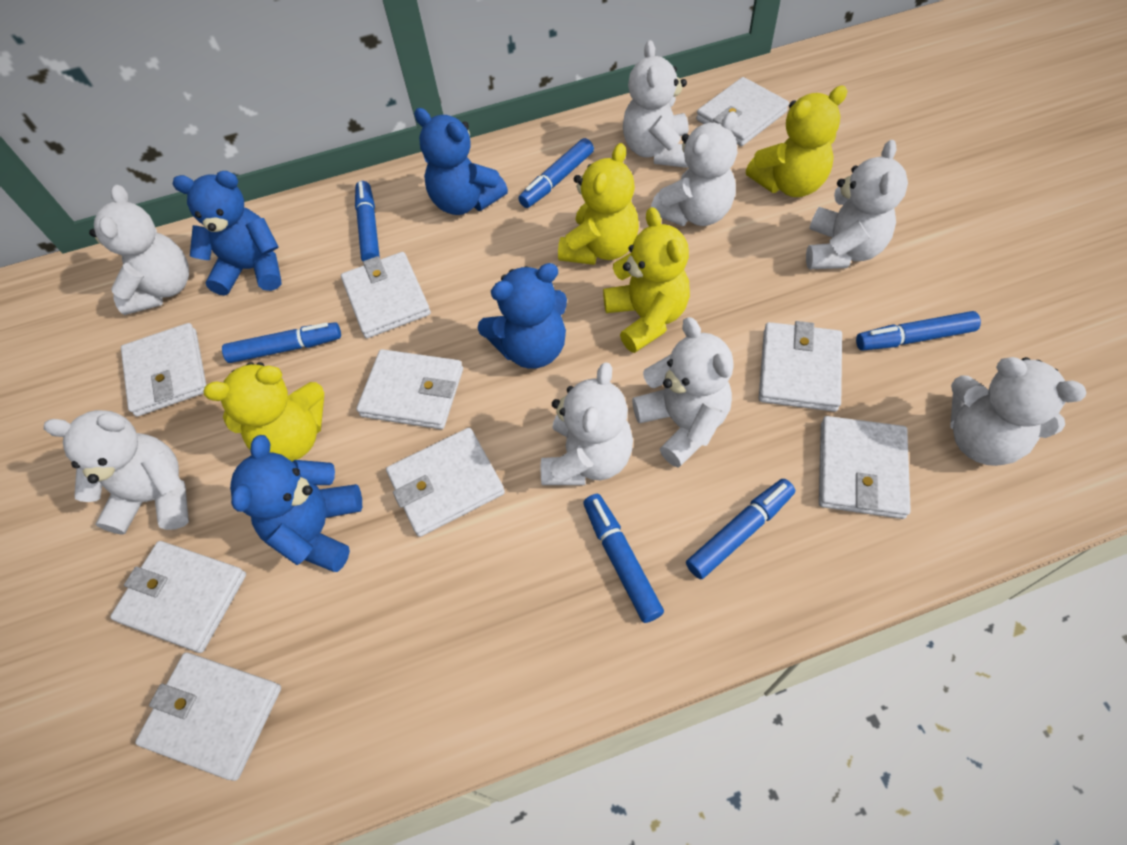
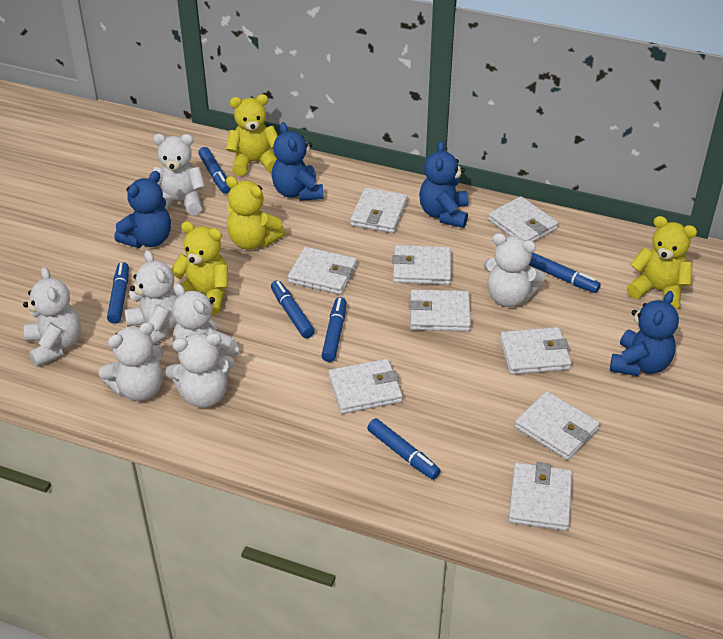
white teddy bear: 8 -> 7

